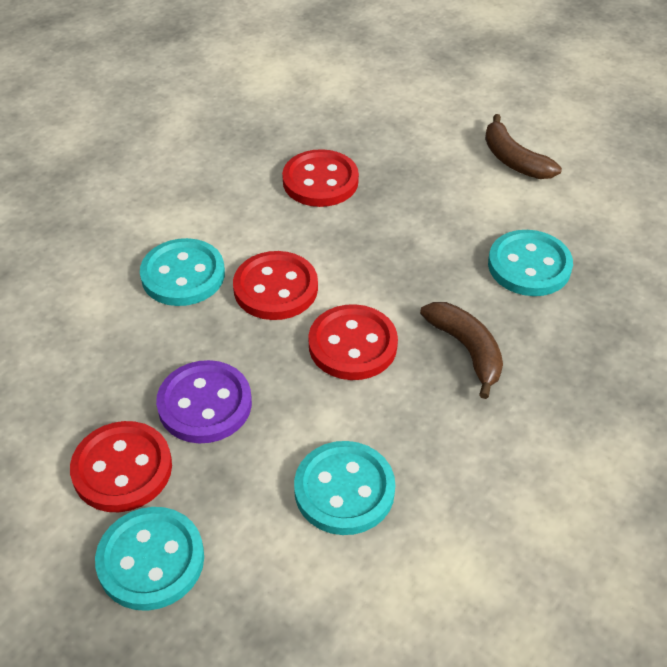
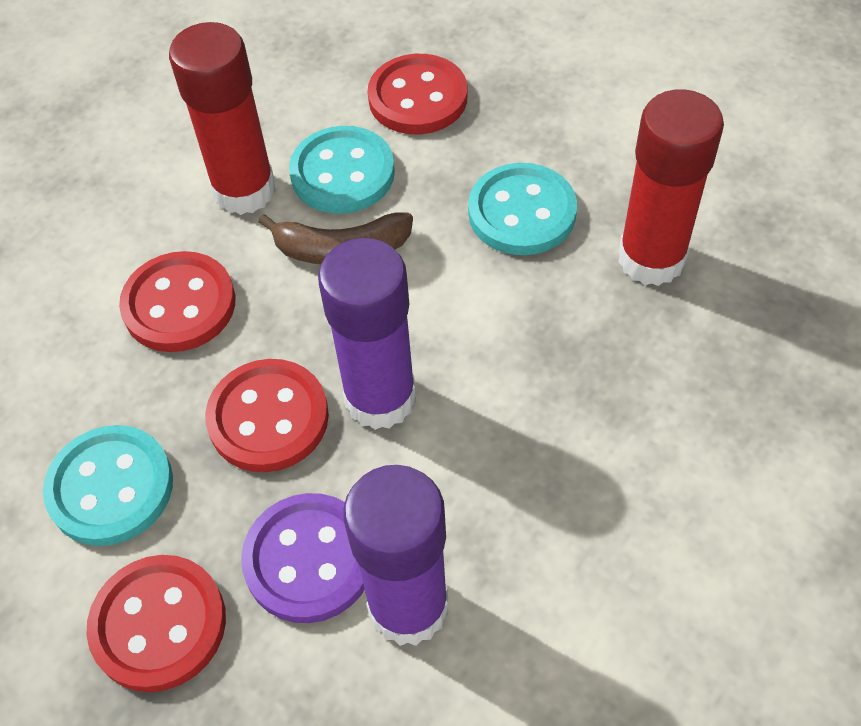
brown banana: 2 -> 1
purple glue stick: 0 -> 2
red glue stick: 0 -> 2
turquoise button: 4 -> 3

